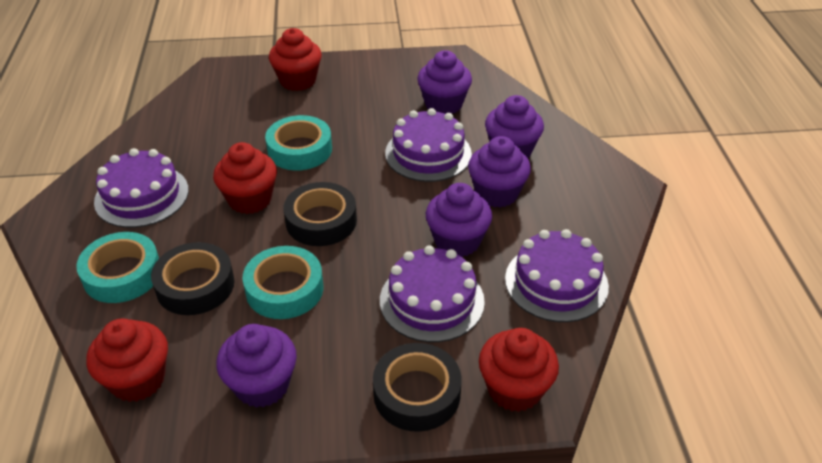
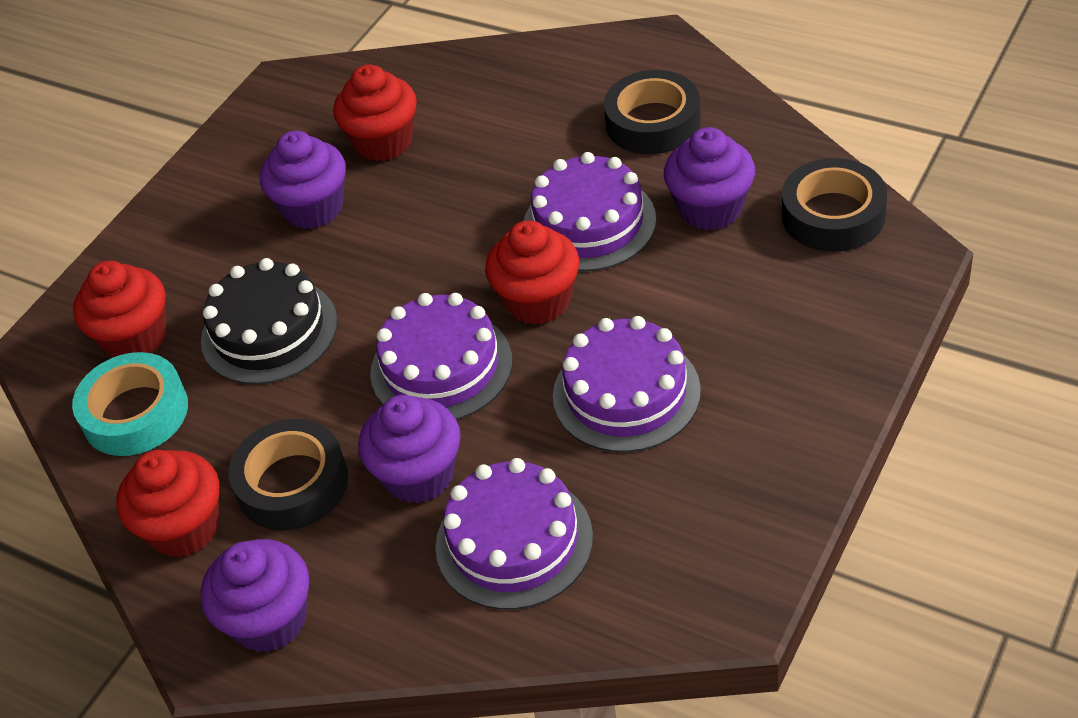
black cake: 0 -> 1
purple cupcake: 5 -> 4
turquoise tape: 3 -> 1

